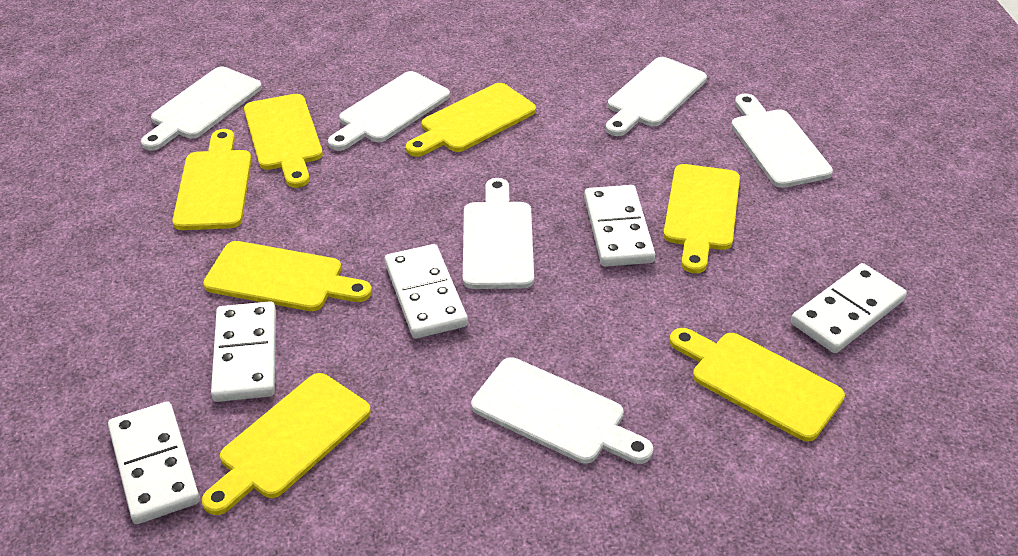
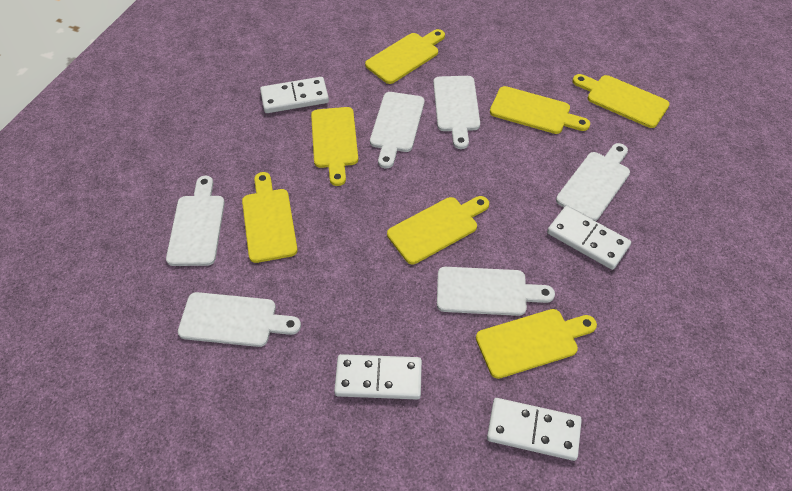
white domino: 5 -> 4

